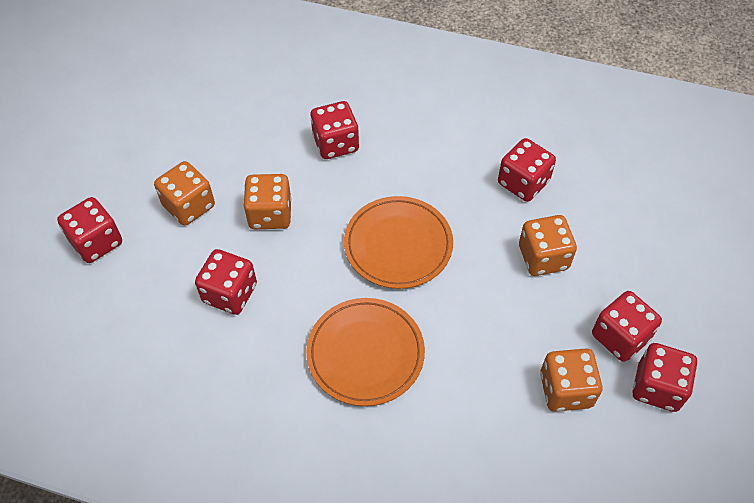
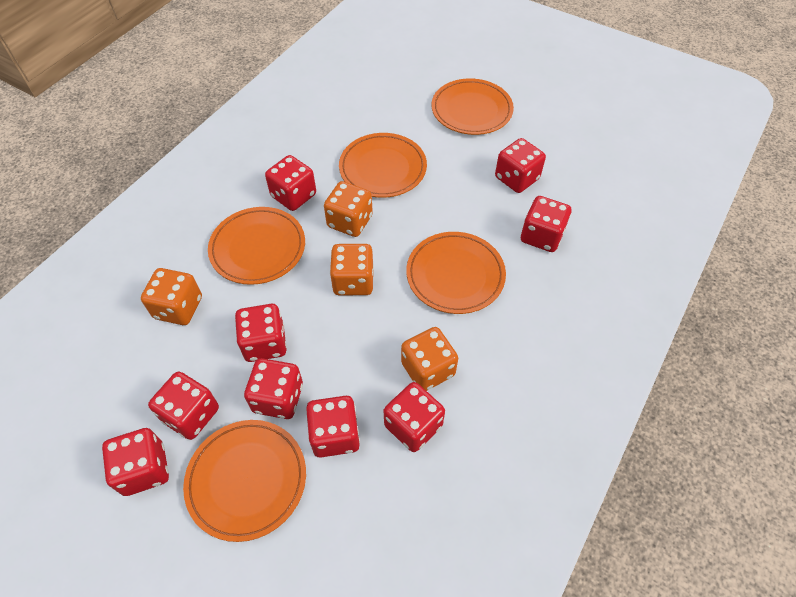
orange plate: 2 -> 5
red dice: 6 -> 9

